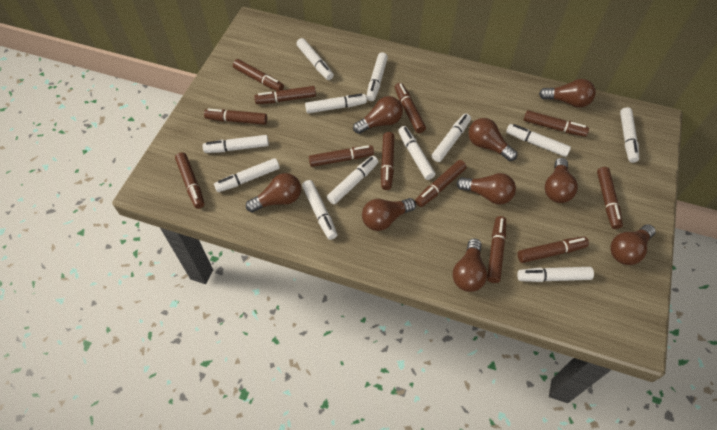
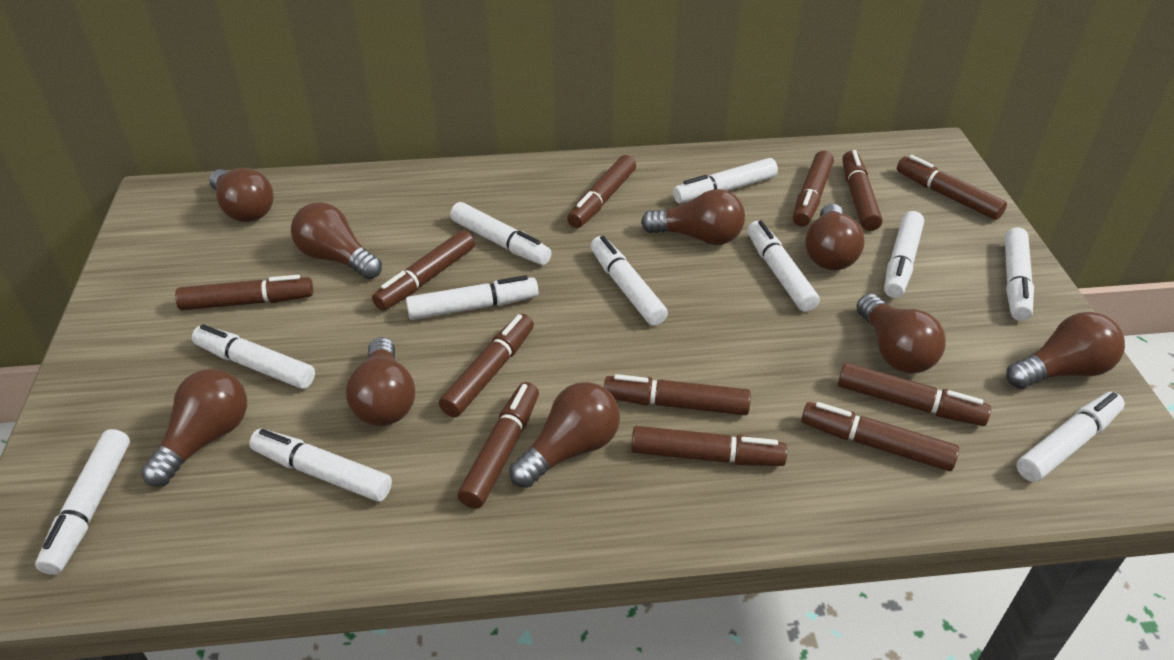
white marker: 12 -> 11

